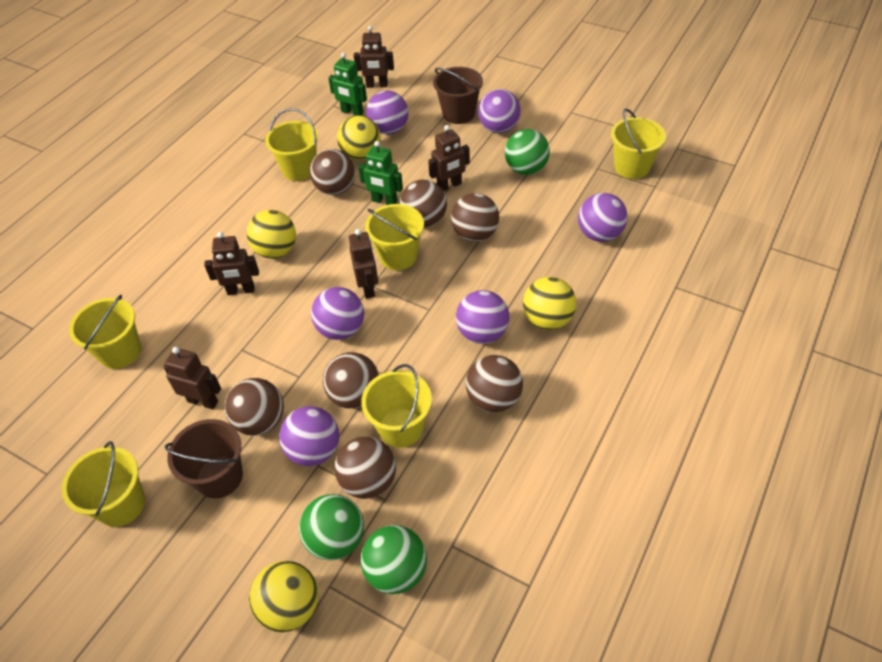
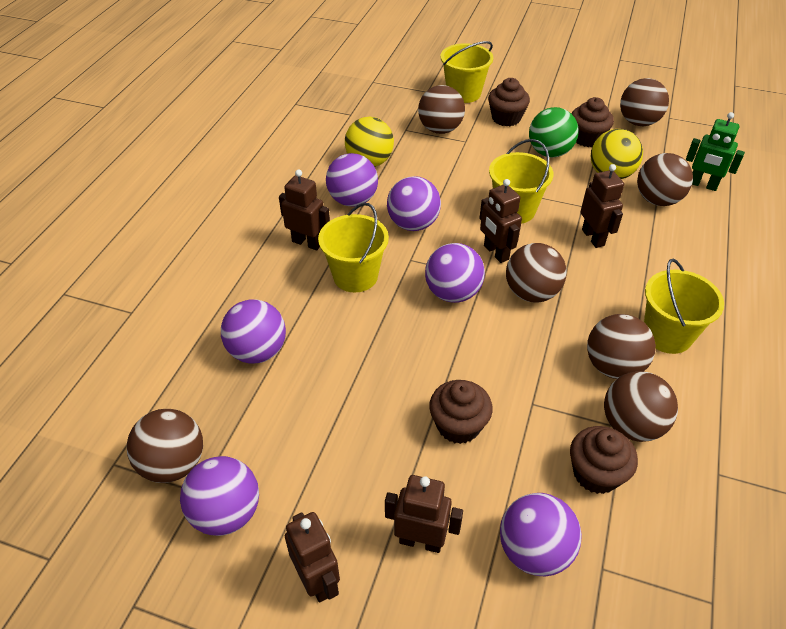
brown bucket: 2 -> 0
brown cupcake: 0 -> 4
green ball: 3 -> 1
green robot: 2 -> 1
yellow ball: 4 -> 2
yellow bucket: 6 -> 4

